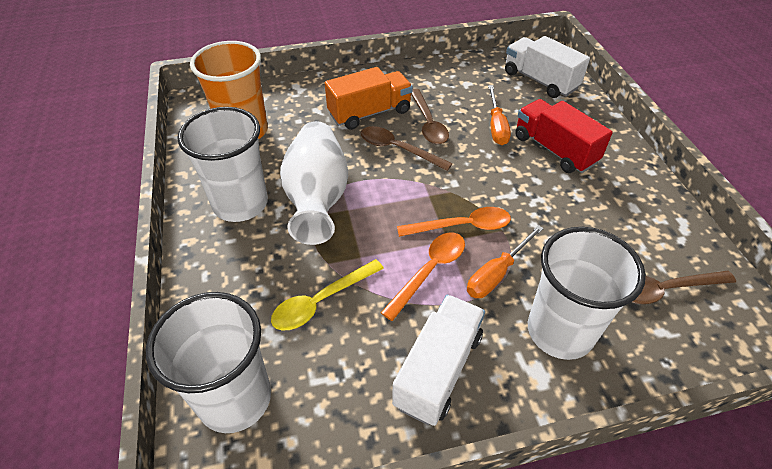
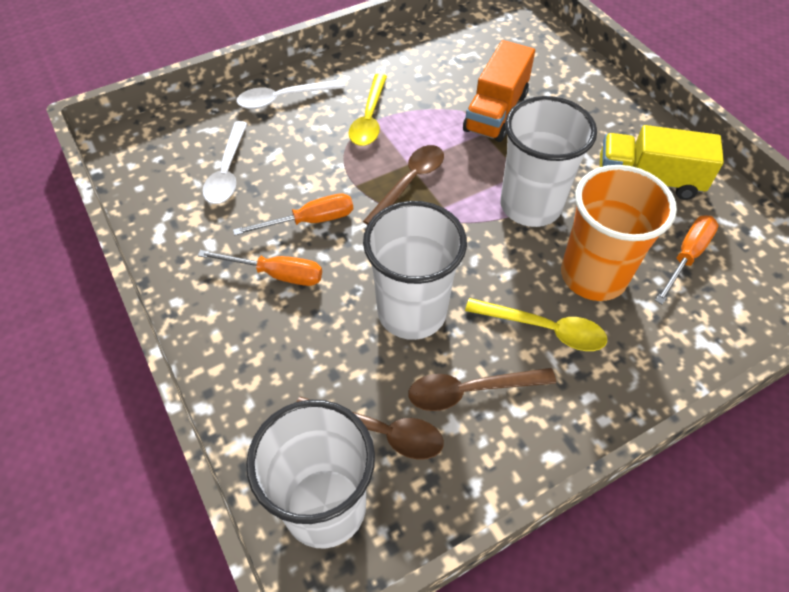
orange screwdriver: 2 -> 3
orange spoon: 2 -> 0
red truck: 1 -> 0
white spoon: 0 -> 2
white truck: 2 -> 0
white vase: 1 -> 0
yellow spoon: 1 -> 2
yellow truck: 0 -> 1

